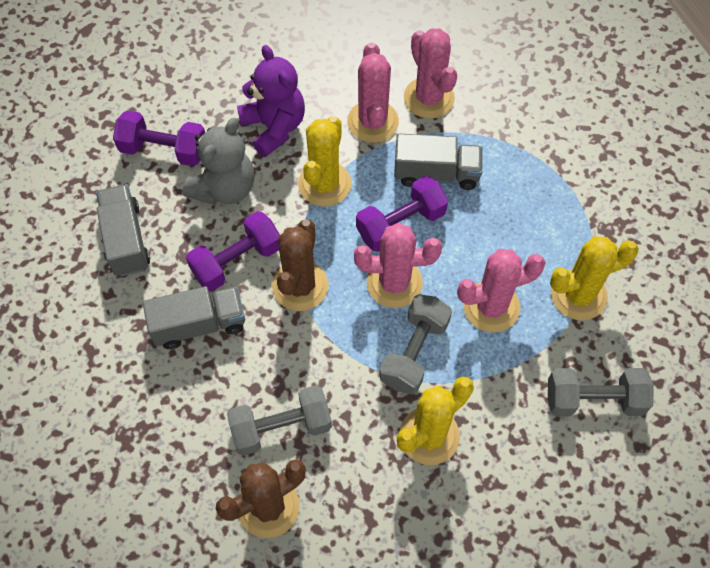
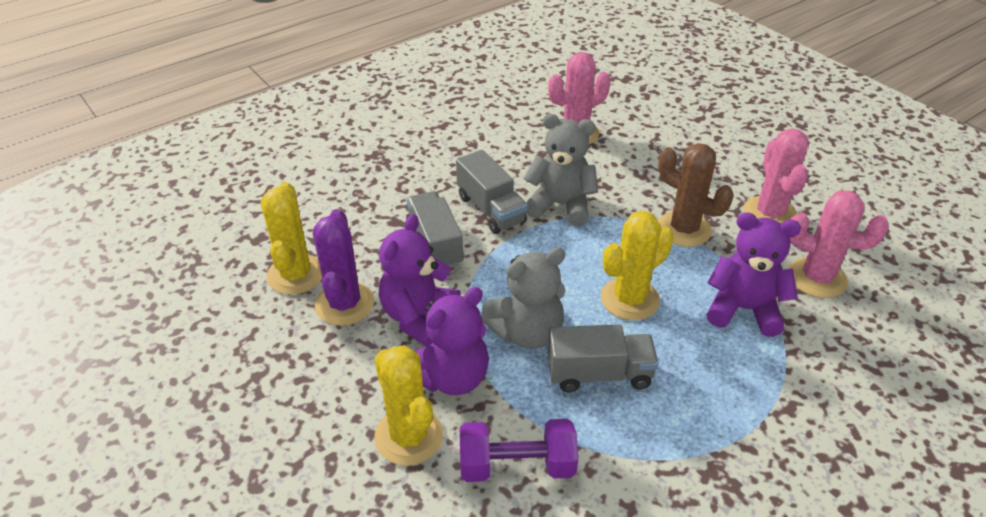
brown cactus: 2 -> 1
grey dumbbell: 3 -> 0
grey teddy bear: 1 -> 2
pink cactus: 4 -> 3
purple cactus: 0 -> 1
purple dumbbell: 3 -> 1
purple teddy bear: 1 -> 3

